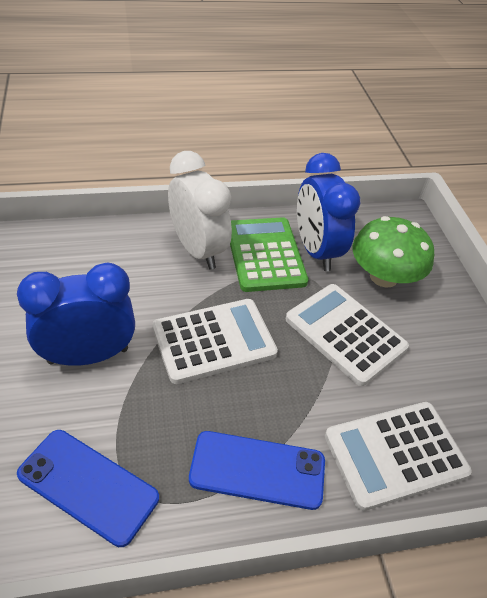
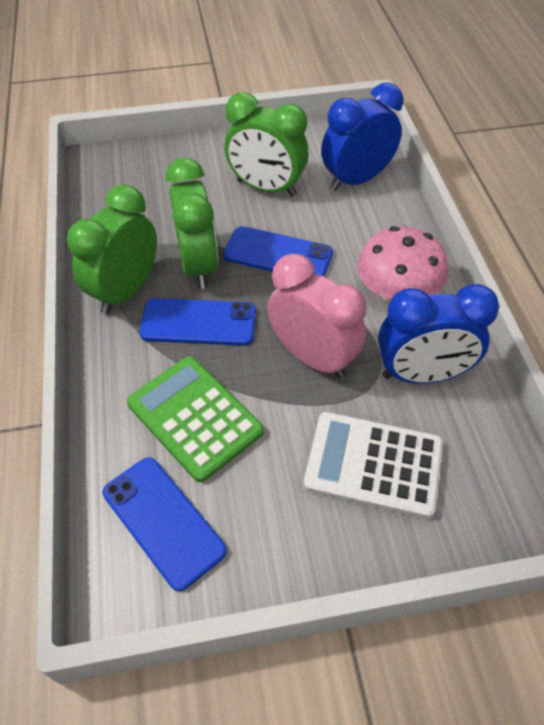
blue phone: 2 -> 3
green clock: 0 -> 3
green mushroom: 1 -> 0
pink clock: 0 -> 1
pink mushroom: 0 -> 1
white calculator: 3 -> 1
white clock: 1 -> 0

